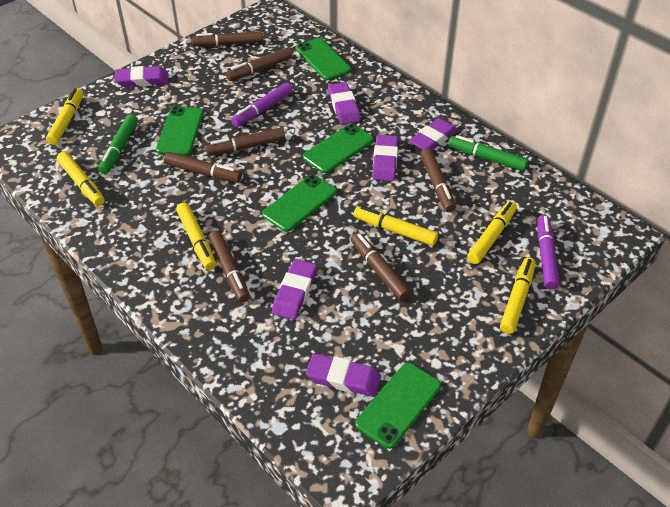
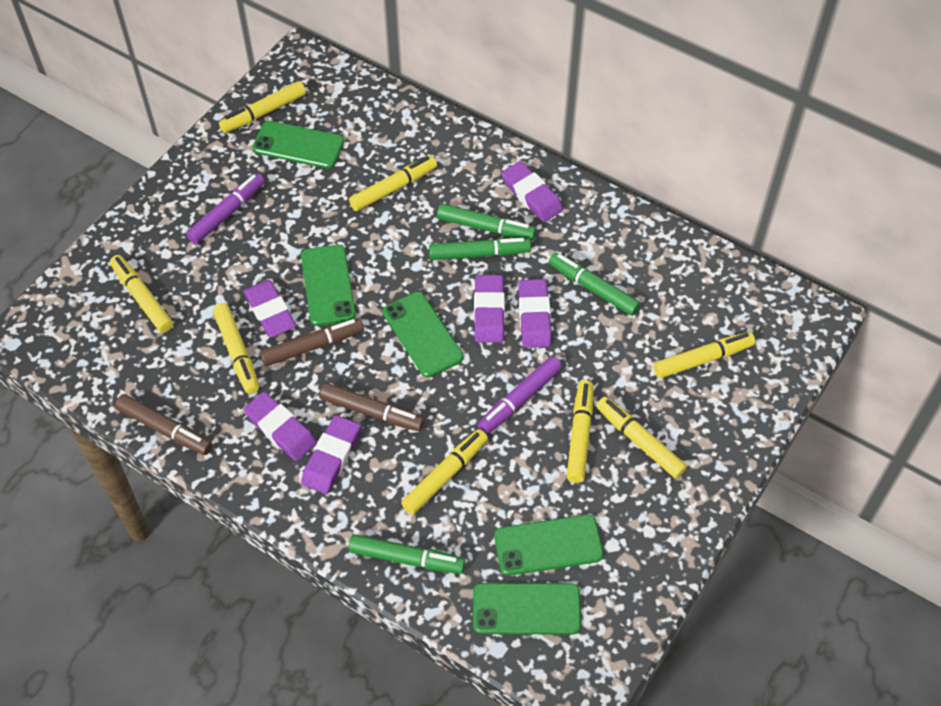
brown marker: 7 -> 3
green marker: 2 -> 4
yellow marker: 6 -> 8

